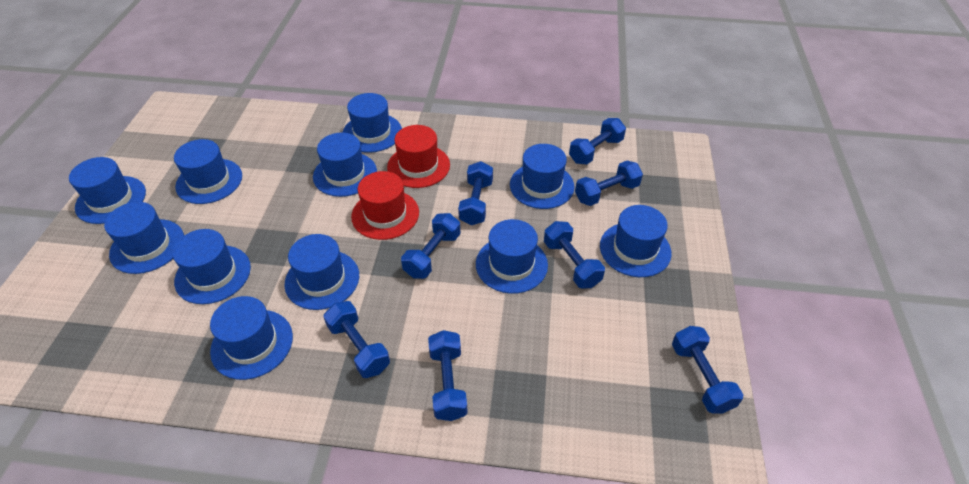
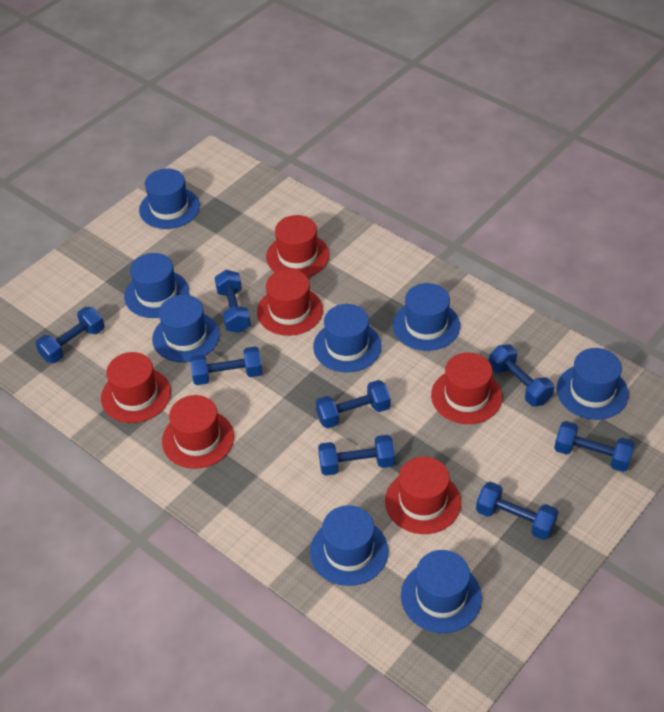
blue hat: 11 -> 8
red hat: 2 -> 6

